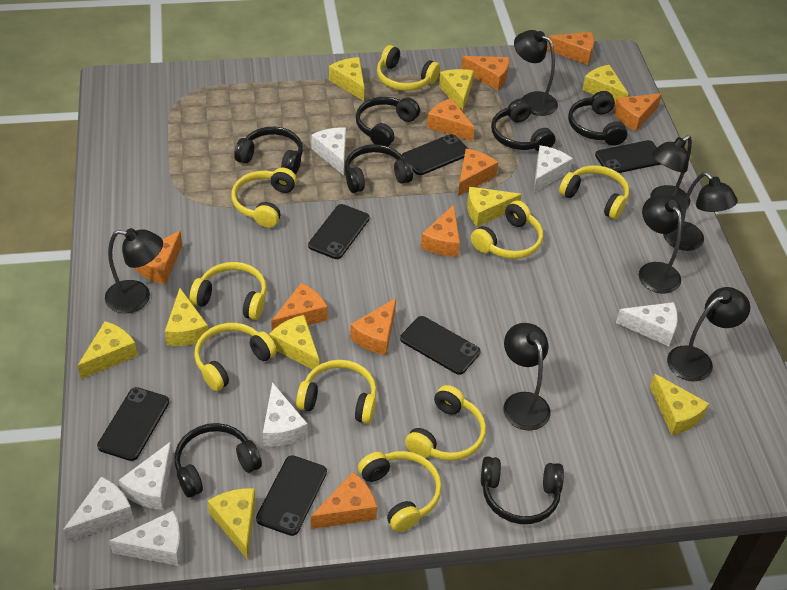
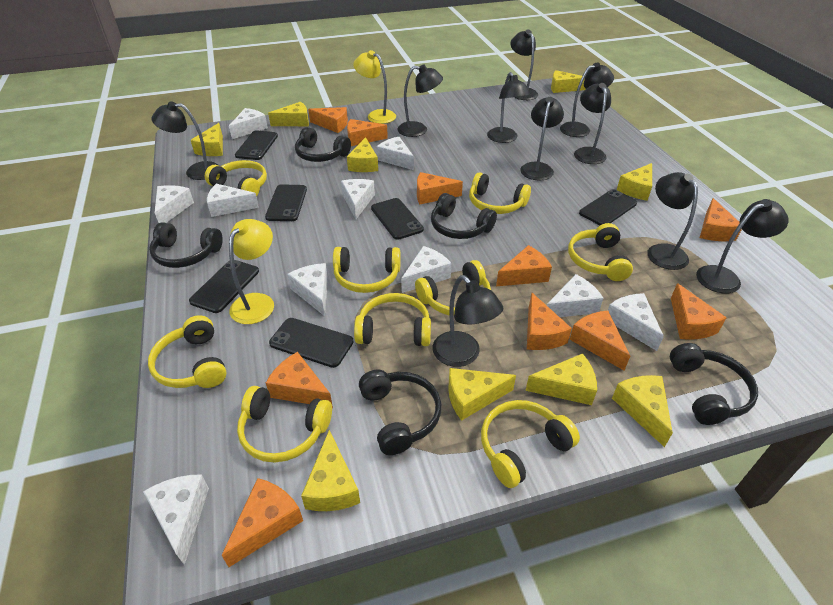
black headphones: 7 -> 5
black lamp: 7 -> 10
white cheese: 7 -> 10
yellow lamp: 0 -> 2

